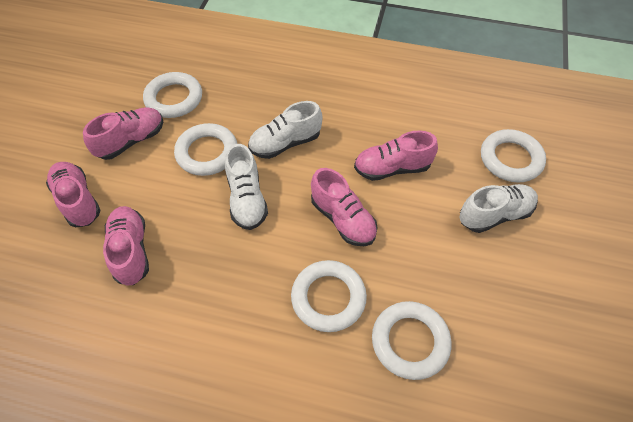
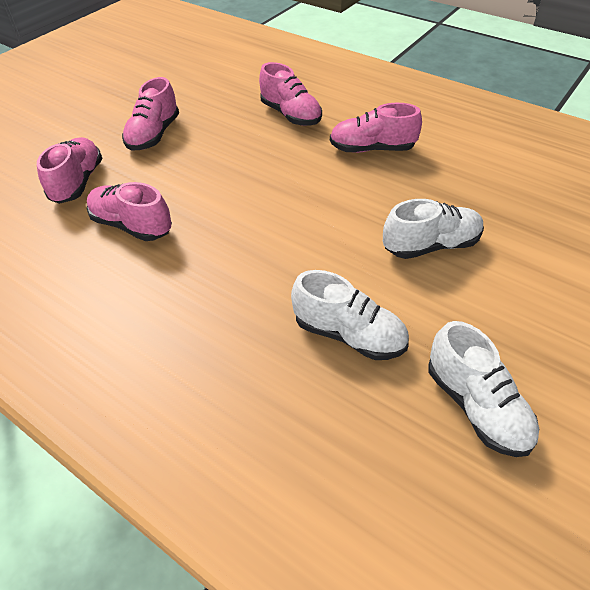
white ring: 5 -> 0

